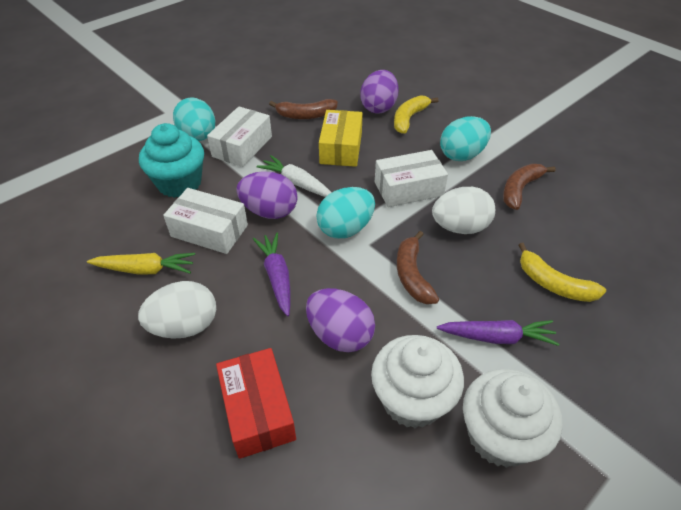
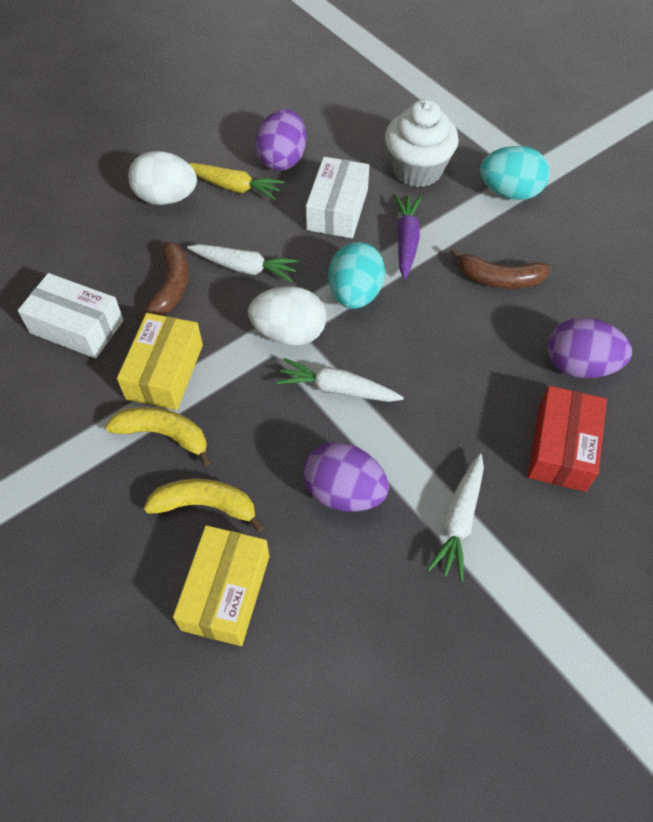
brown banana: 3 -> 2
purple carrot: 2 -> 1
turquoise cupcake: 1 -> 0
turquoise egg: 3 -> 2
white box: 3 -> 2
white carrot: 1 -> 3
white cupcake: 2 -> 1
yellow box: 1 -> 2

